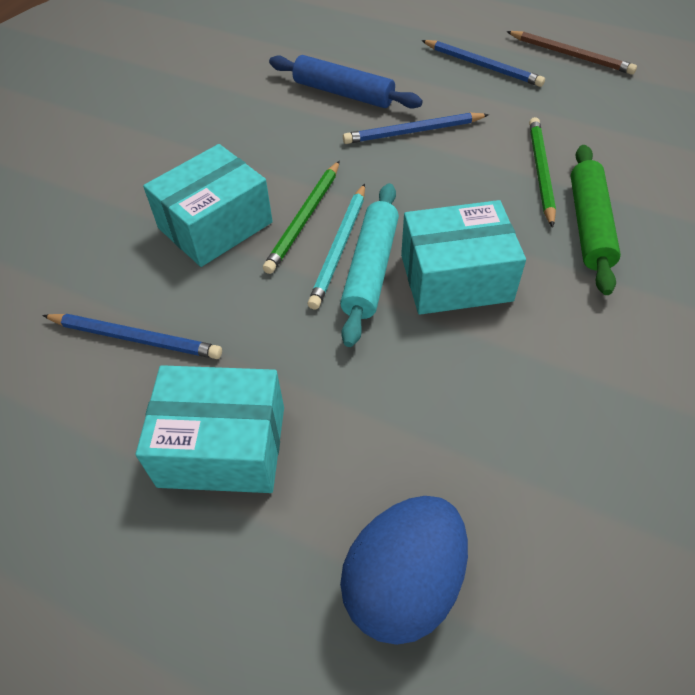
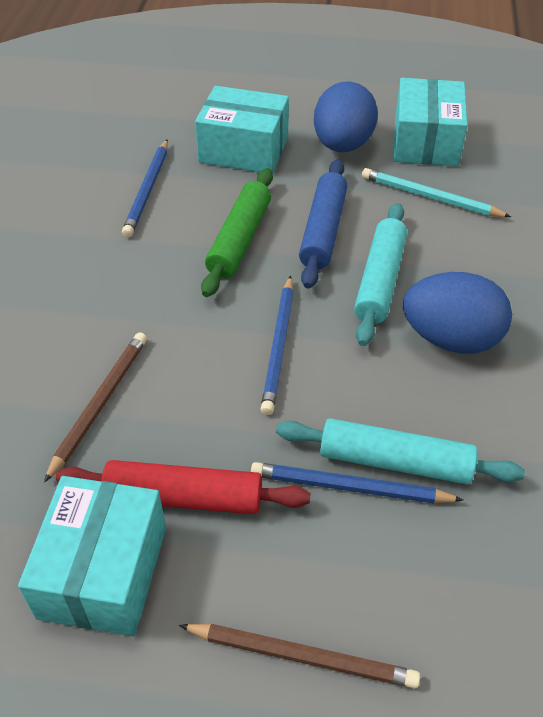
blue egg: 1 -> 2
brown pencil: 1 -> 2
green pencil: 2 -> 0
red rolling pin: 0 -> 1
turquoise rolling pin: 1 -> 2

